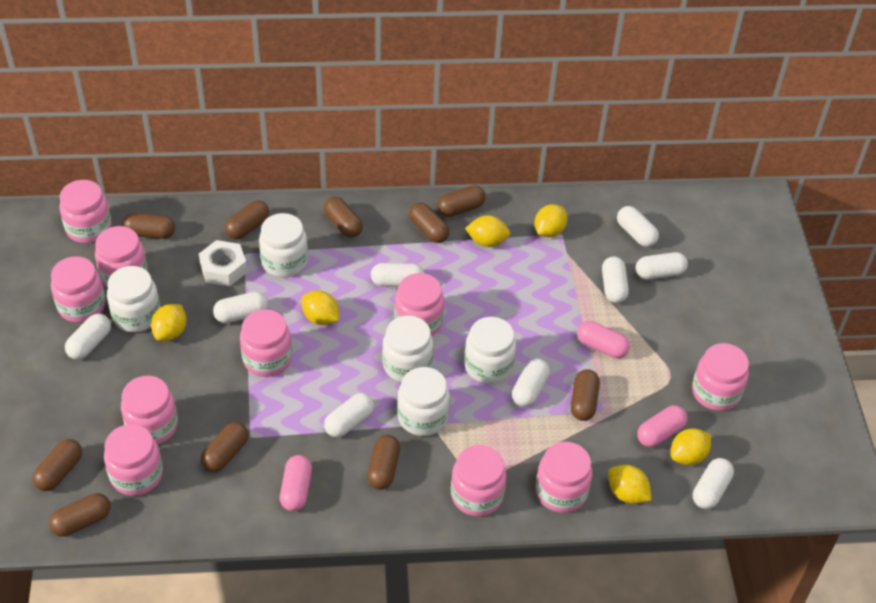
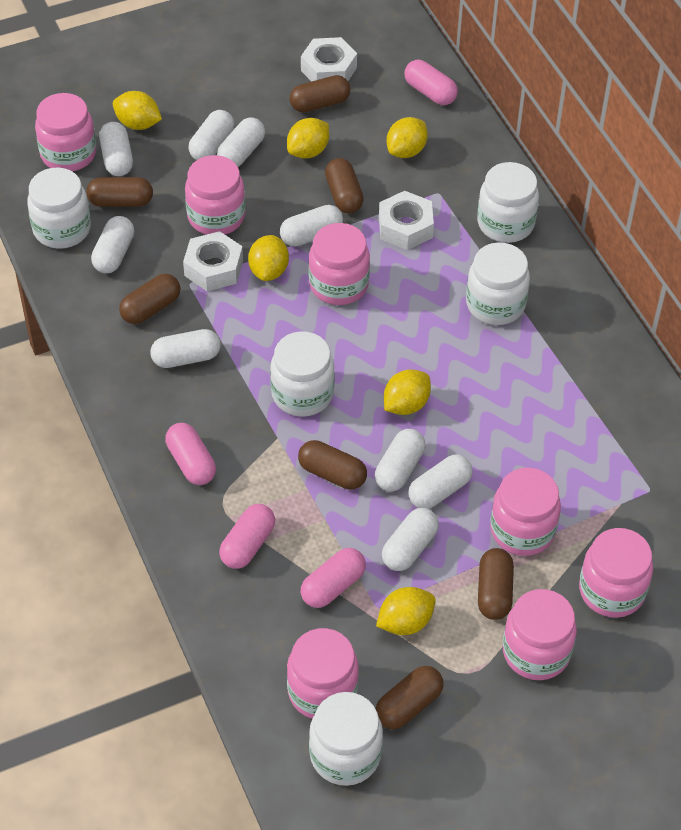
brown capsule: 10 -> 7
pink capsule: 3 -> 4
pink jar: 10 -> 7
white nut: 1 -> 3

